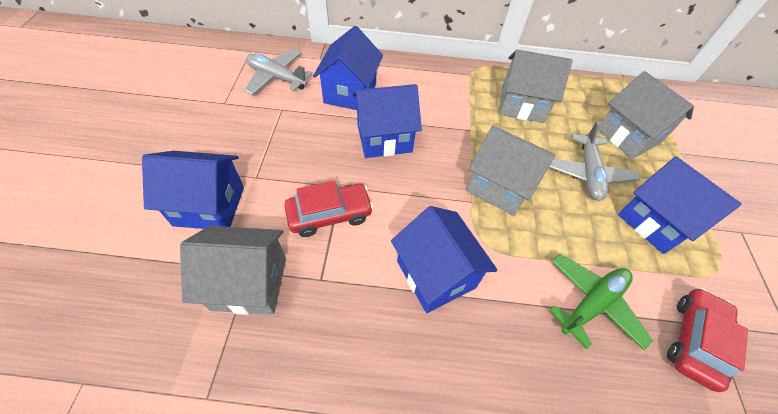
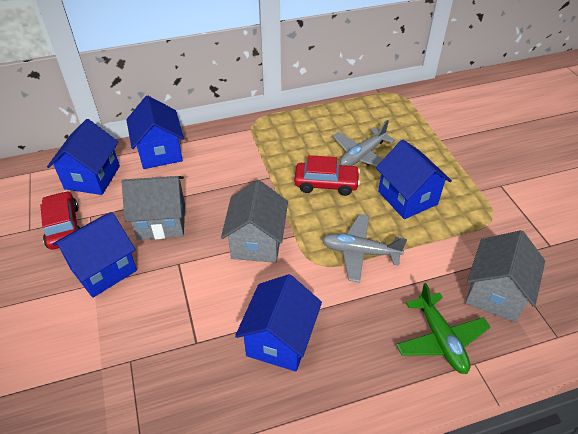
grey house: 4 -> 3

